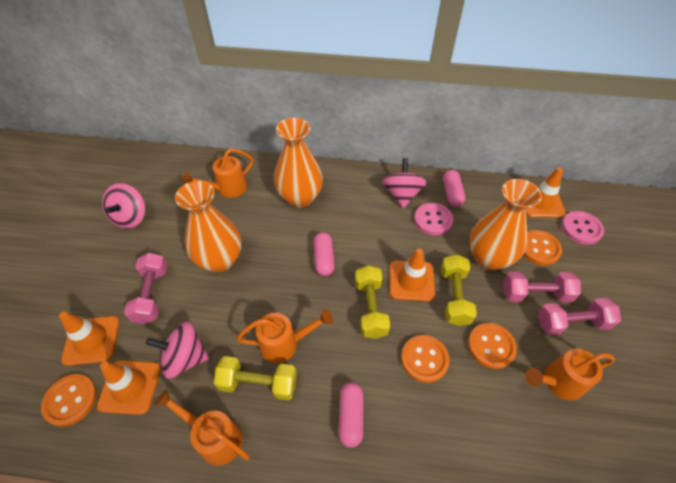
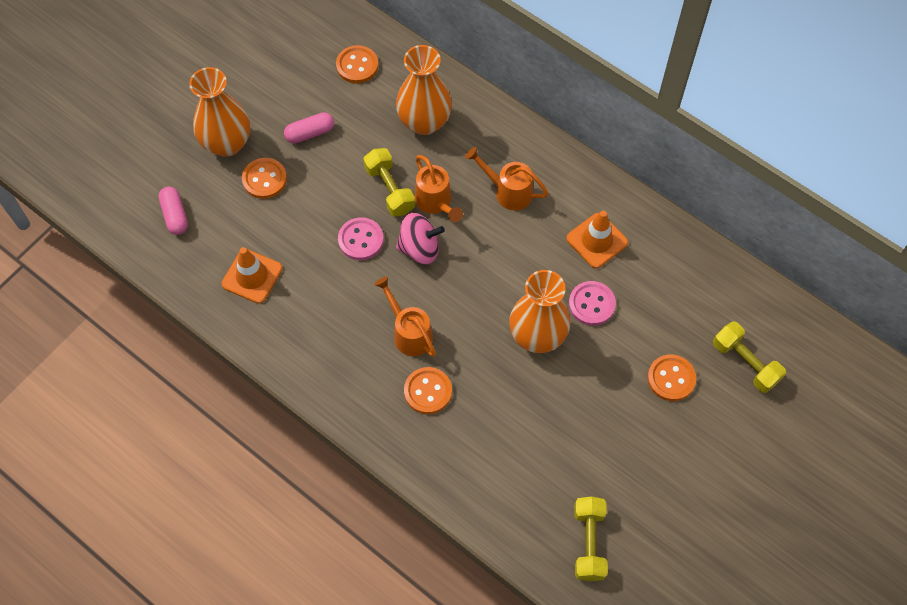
orange traffic cone: 4 -> 2
orange watering can: 4 -> 3
pink capsule: 3 -> 2
pink dumbbell: 3 -> 0
pink spinning top: 3 -> 1

